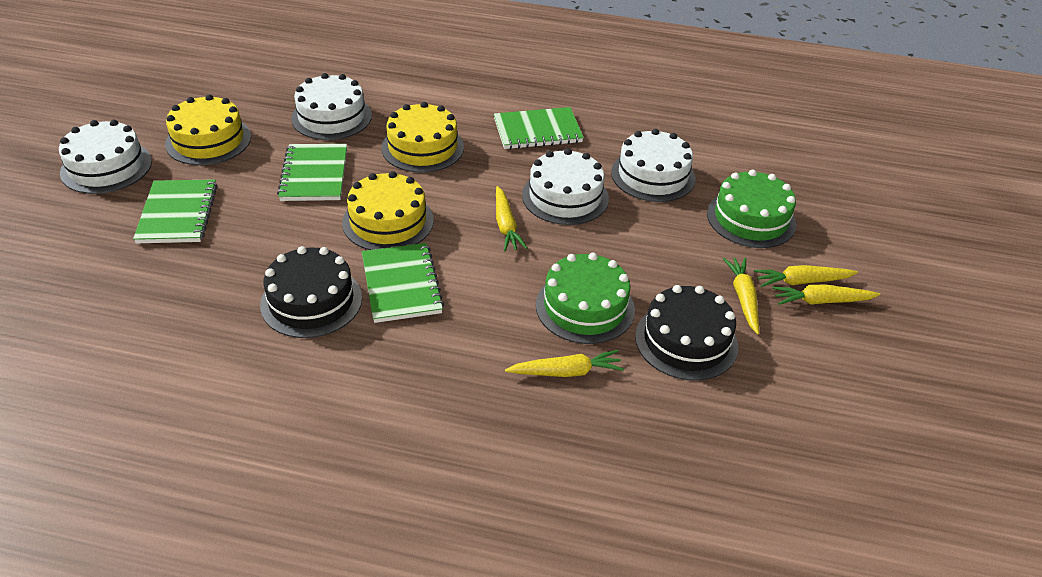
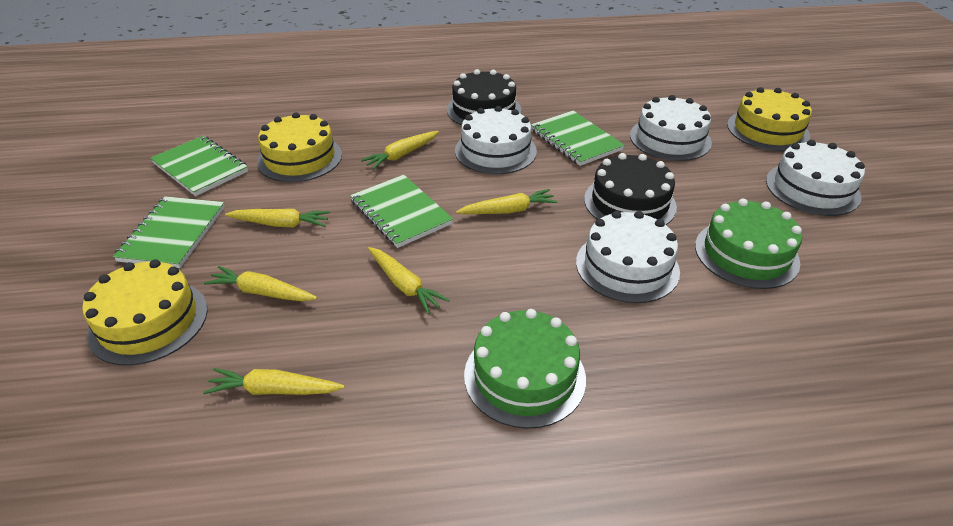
yellow carrot: 5 -> 6

